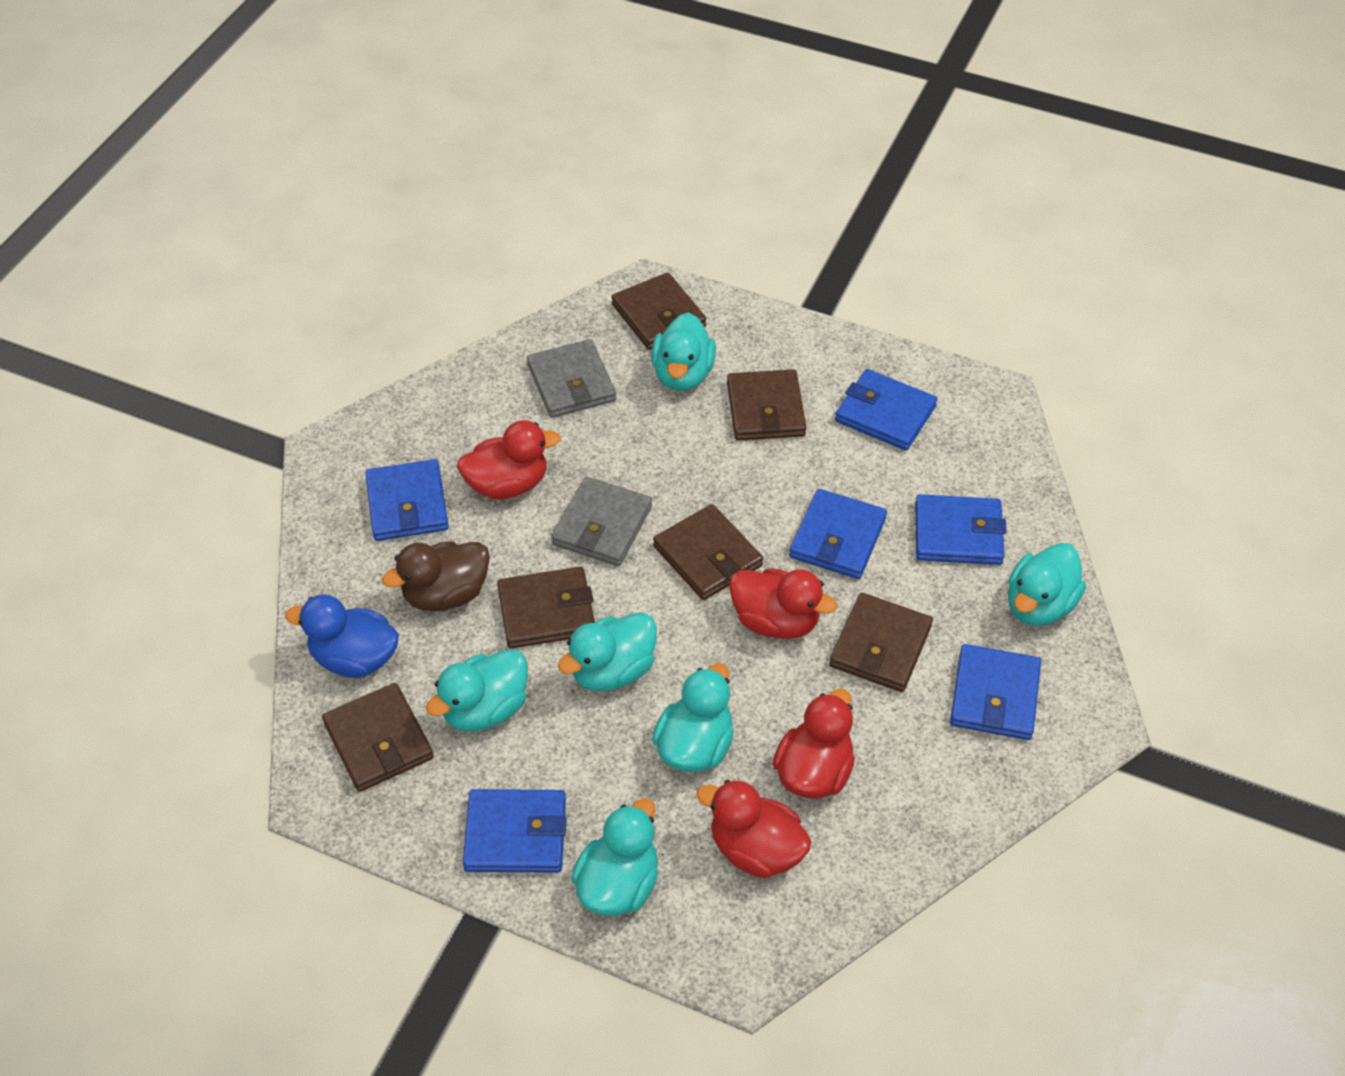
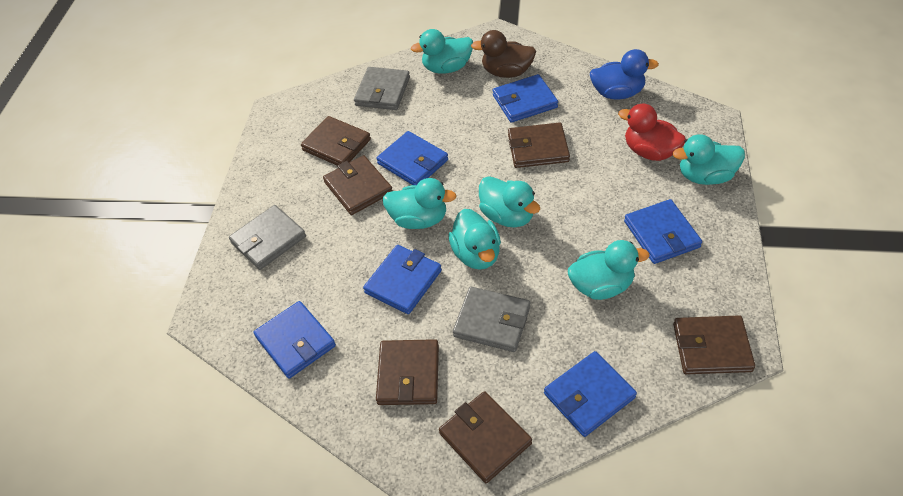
grey wallet: 2 -> 3
red duck: 4 -> 1

